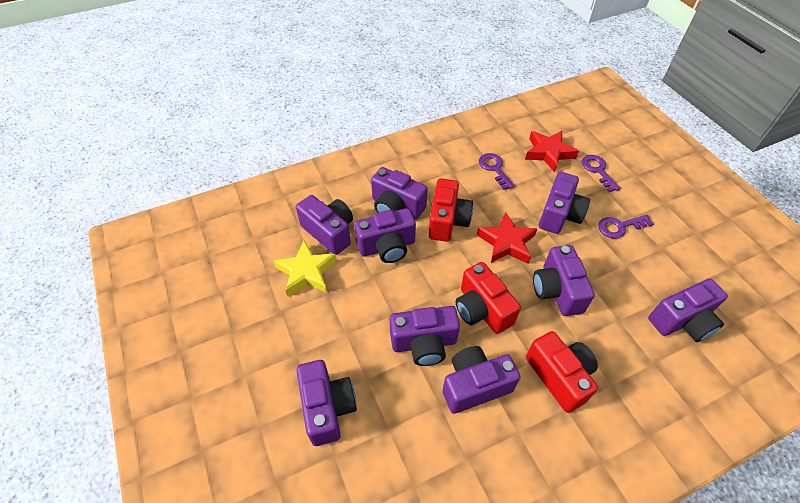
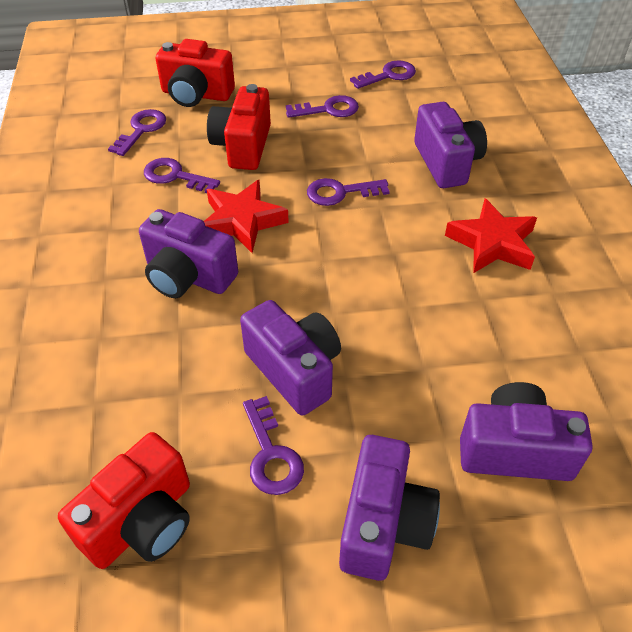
purple camera: 9 -> 5
purple key: 3 -> 6
yellow star: 1 -> 0

